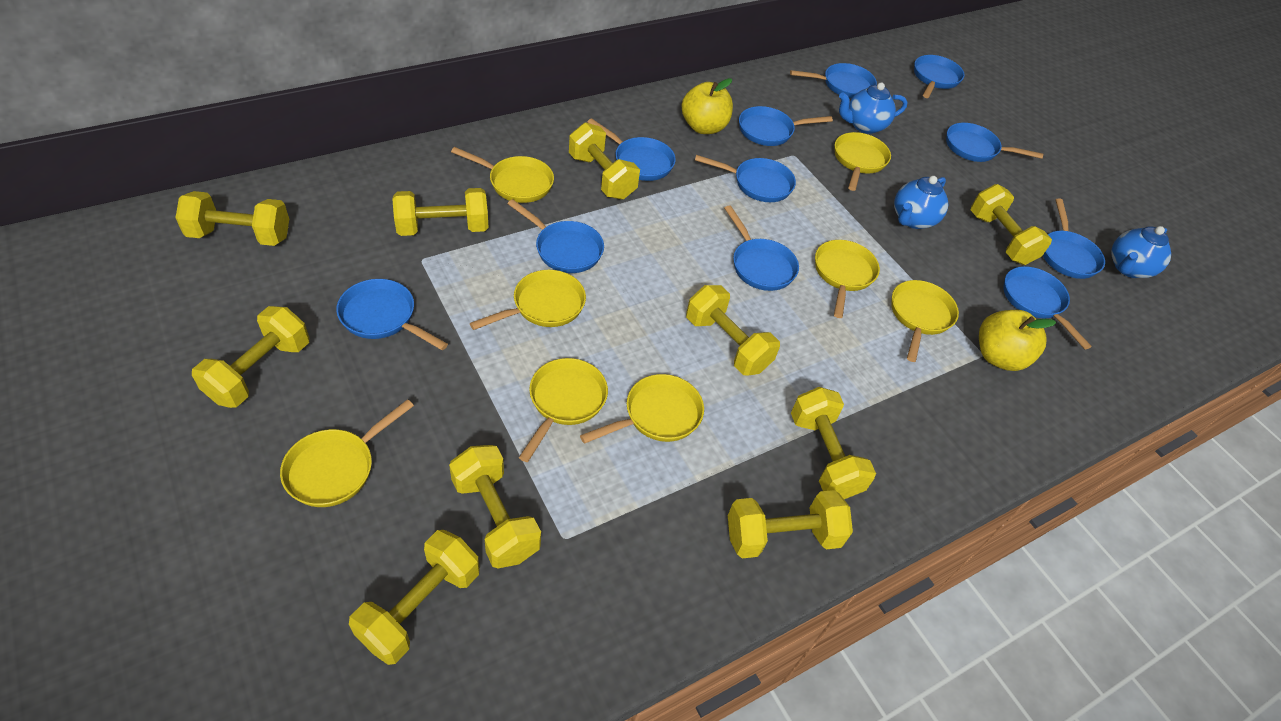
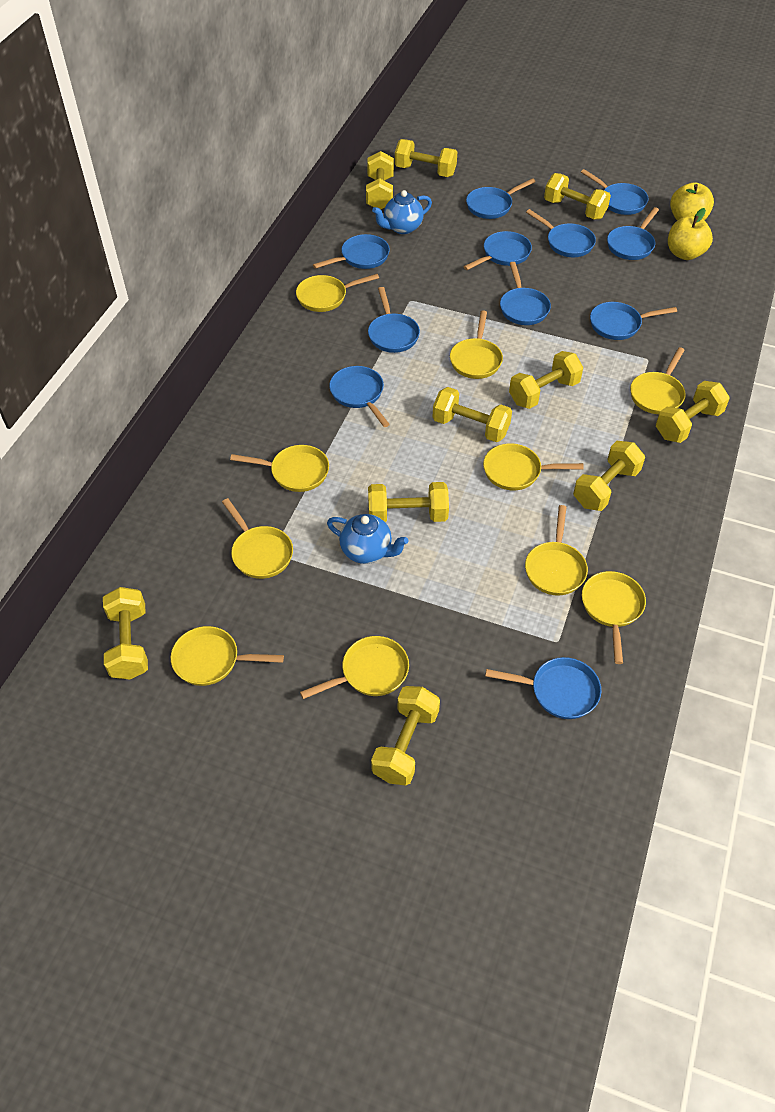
blue teapot: 3 -> 2
yellow pan: 8 -> 10

